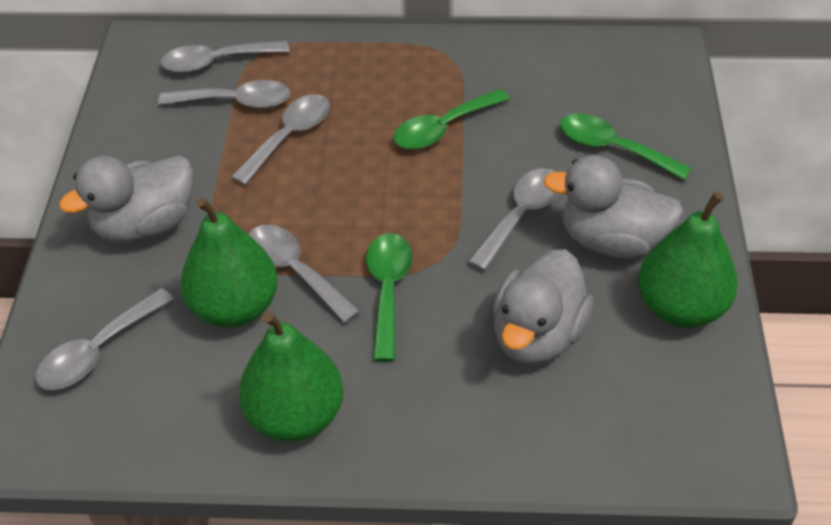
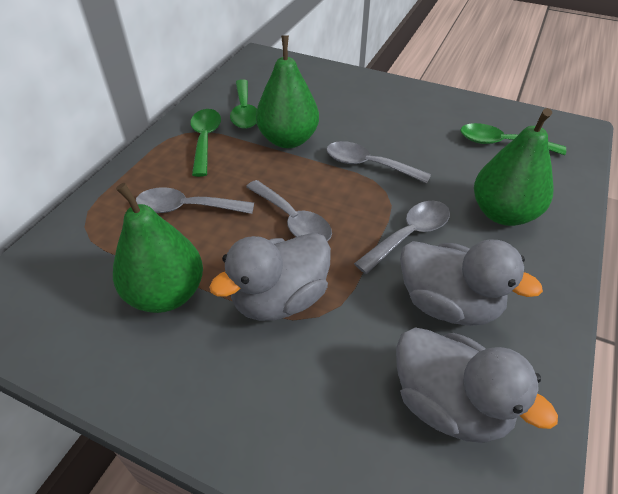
grey spoon: 6 -> 4

